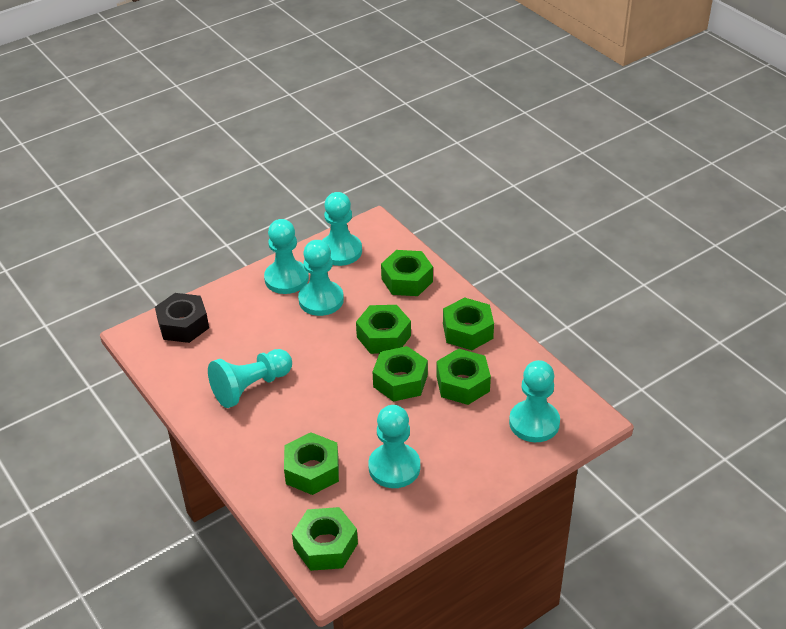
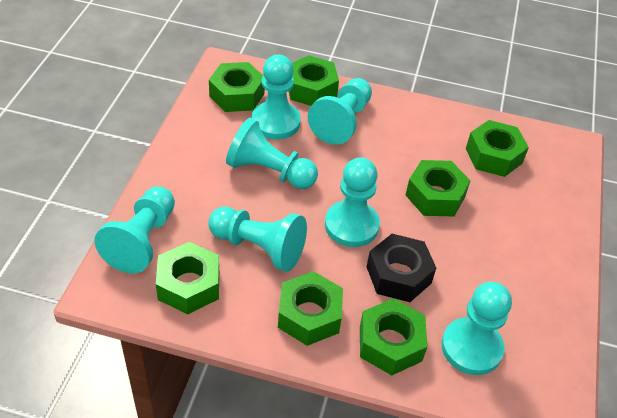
turquoise pawn: 6 -> 7

